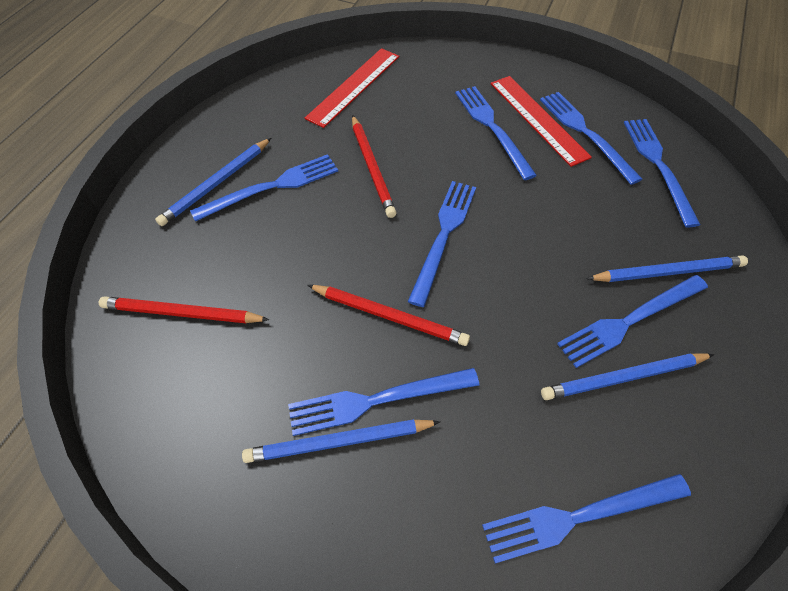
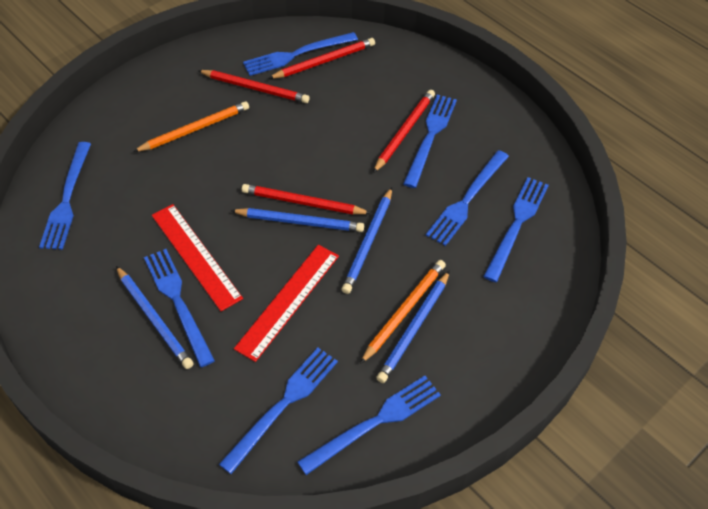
orange pencil: 0 -> 2
red pencil: 3 -> 4

